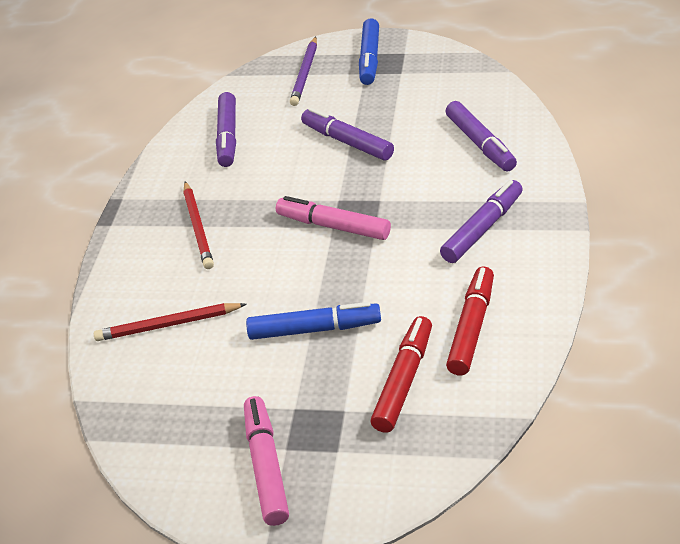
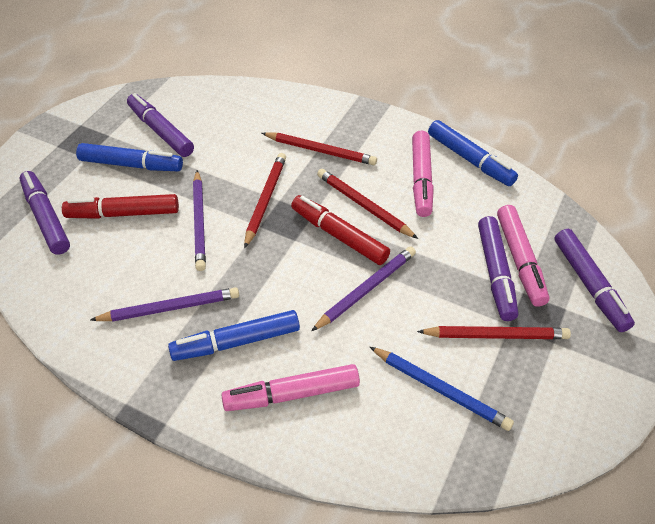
blue marker: 2 -> 3
blue pencil: 0 -> 1
pink marker: 2 -> 3
purple pencil: 1 -> 3
red pencil: 2 -> 4

